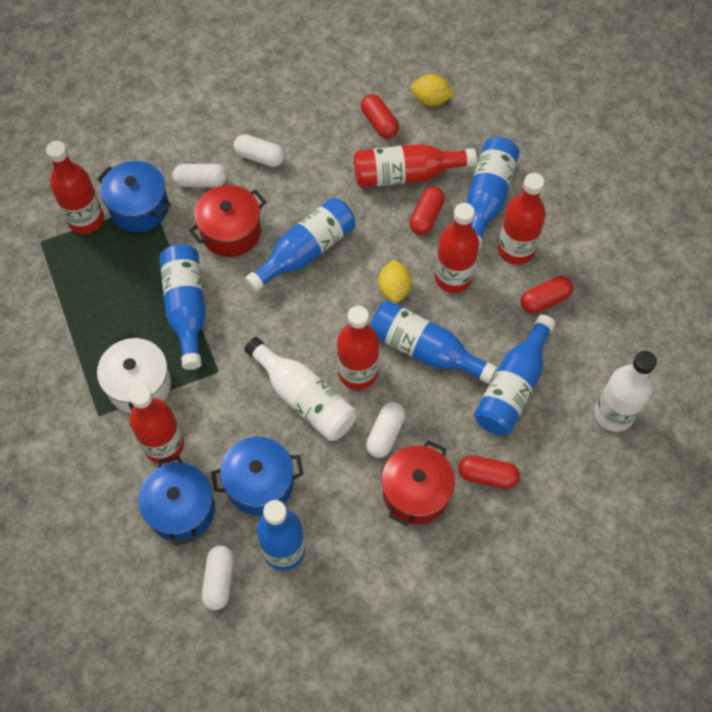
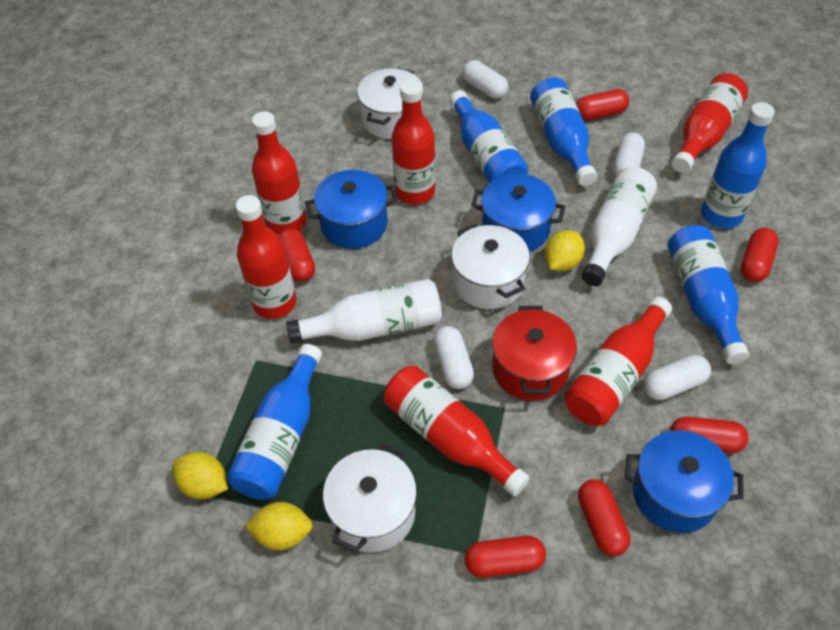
blue bottle: 6 -> 5
red capsule: 4 -> 6
red pot: 2 -> 1
white pot: 1 -> 3
yellow lemon: 2 -> 3

